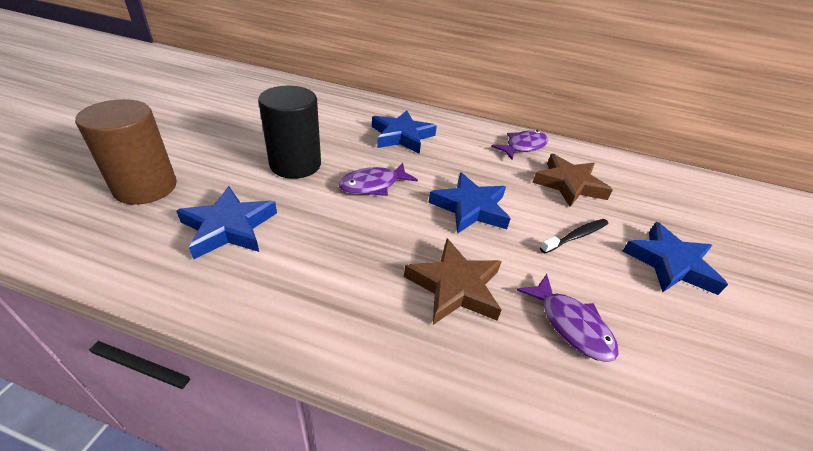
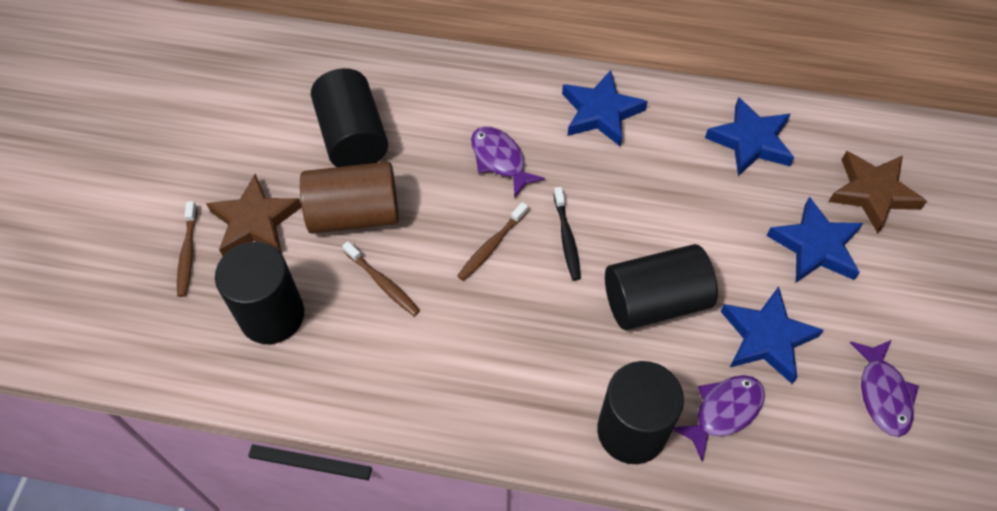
black cylinder: 1 -> 4
brown toothbrush: 0 -> 3

